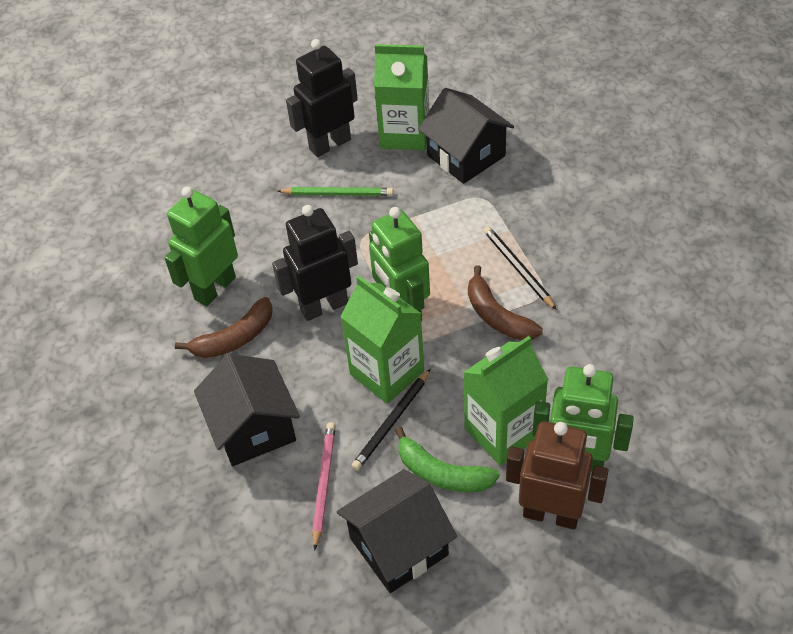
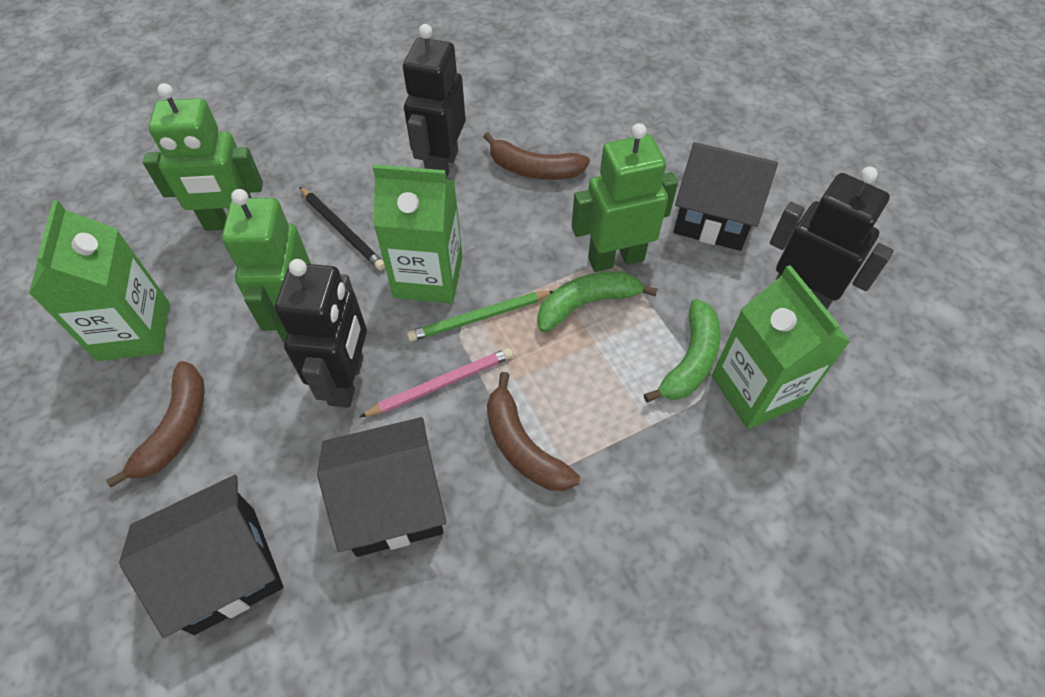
black pencil: 2 -> 1
black robot: 2 -> 3
brown banana: 2 -> 3
brown robot: 1 -> 0
green banana: 1 -> 2

